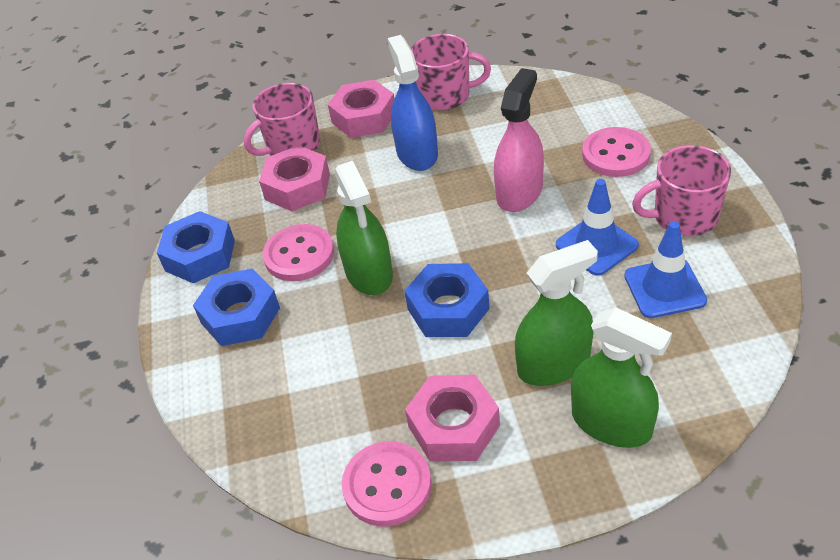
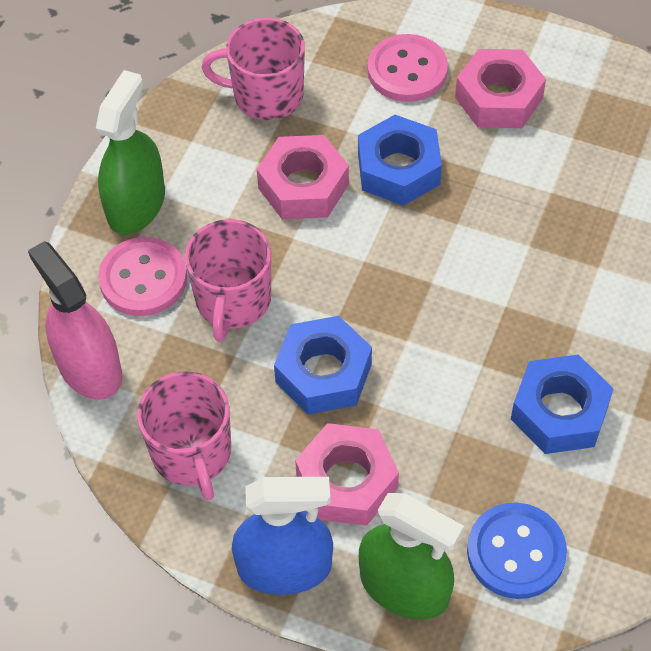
blue button: 0 -> 1
blue traffic cone: 2 -> 0
green spray bottle: 3 -> 2
pink button: 3 -> 2

